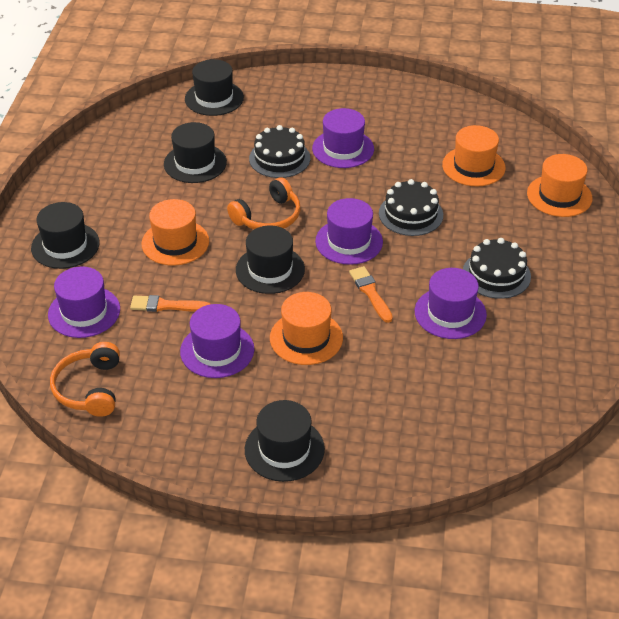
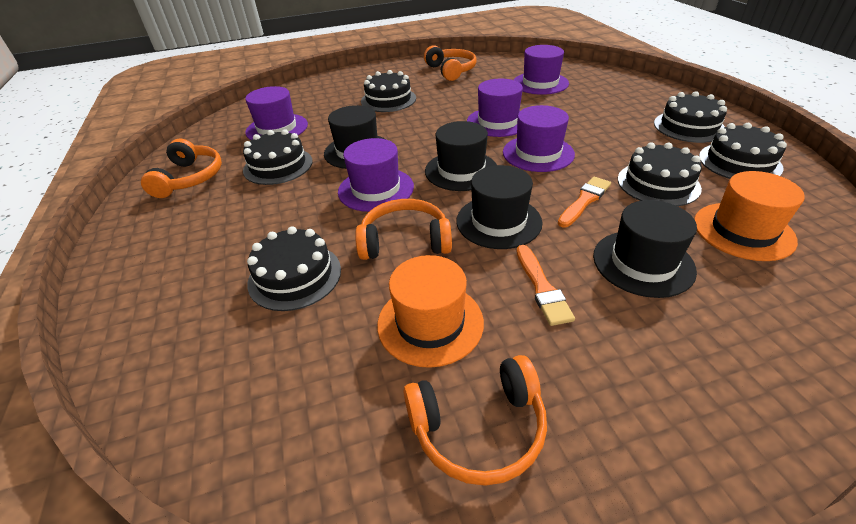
black cake: 3 -> 6
black hat: 5 -> 4
orange hat: 4 -> 2
orange headphones: 2 -> 4

